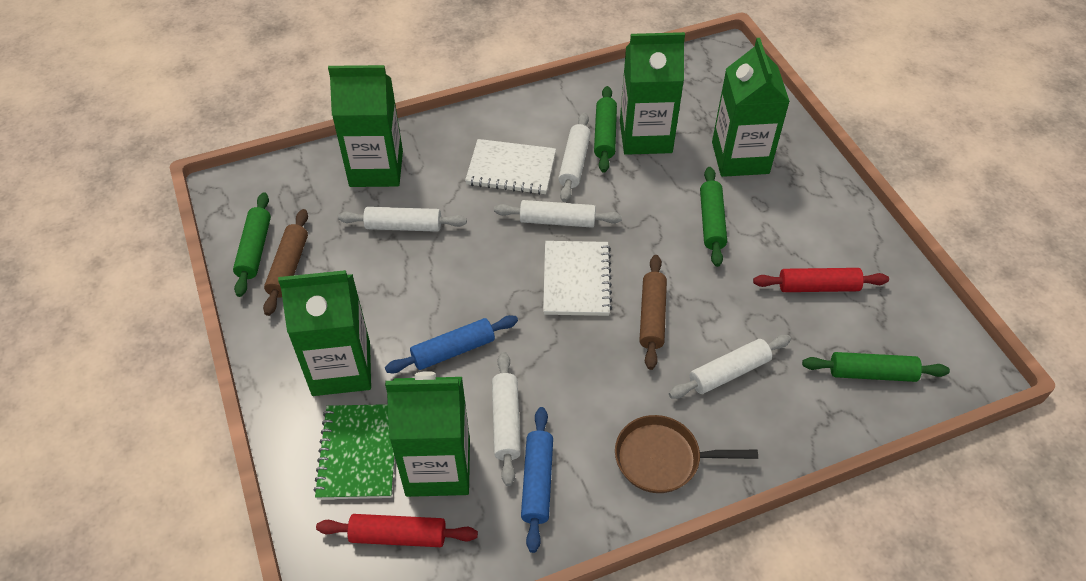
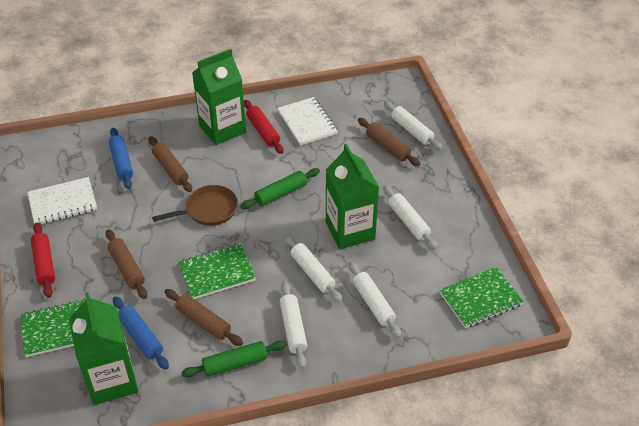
brown rolling pin: 2 -> 4
green carton: 5 -> 3
green notebook: 1 -> 3
green rolling pin: 4 -> 2

